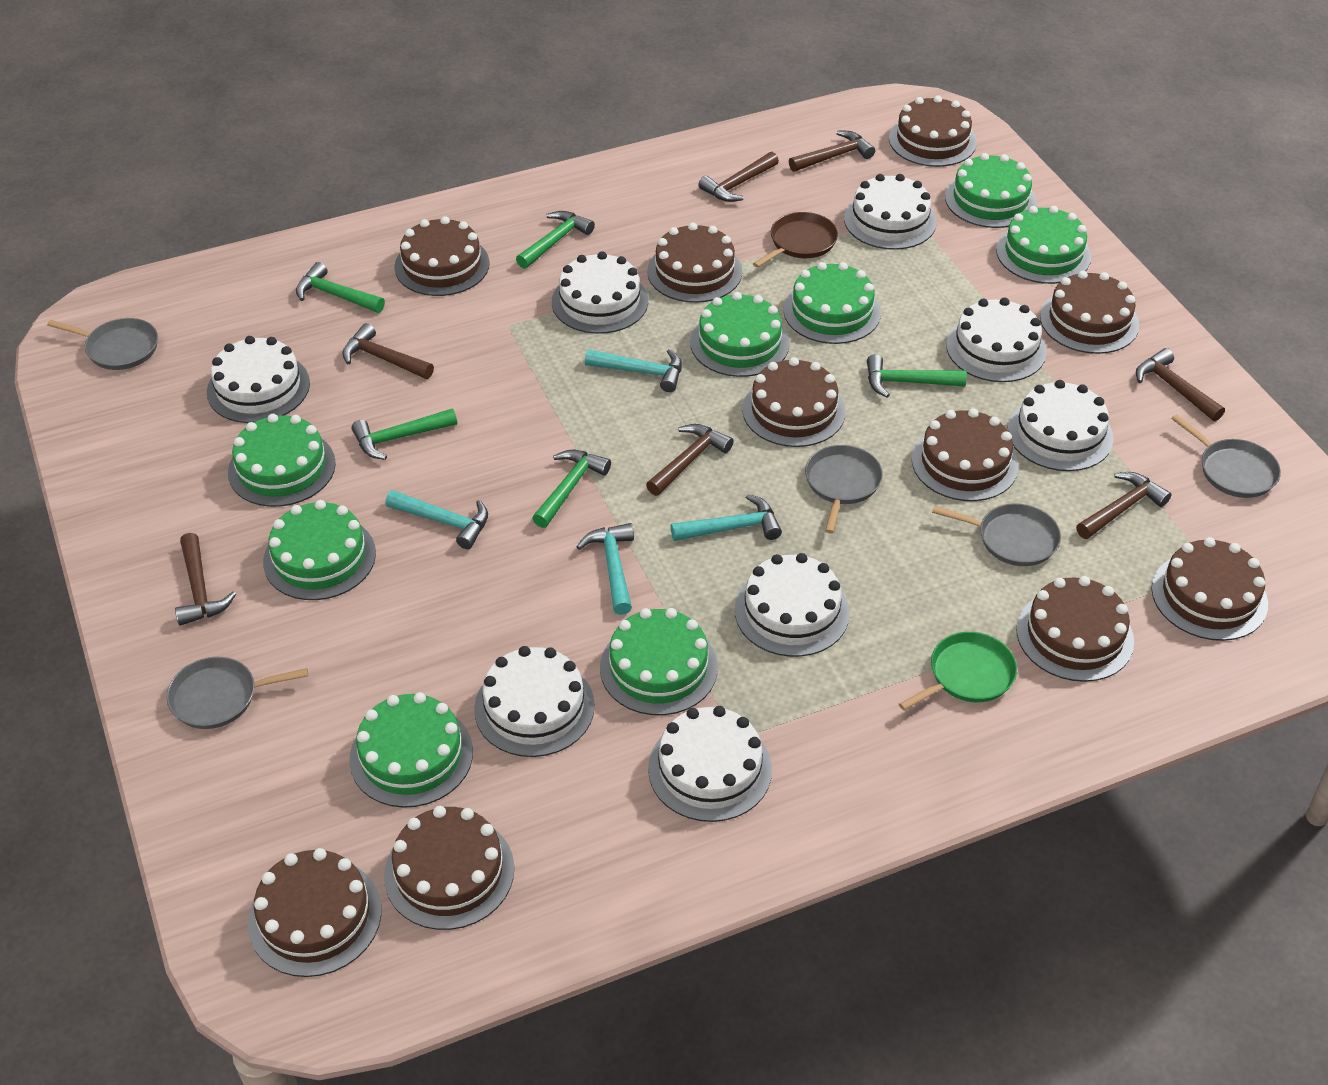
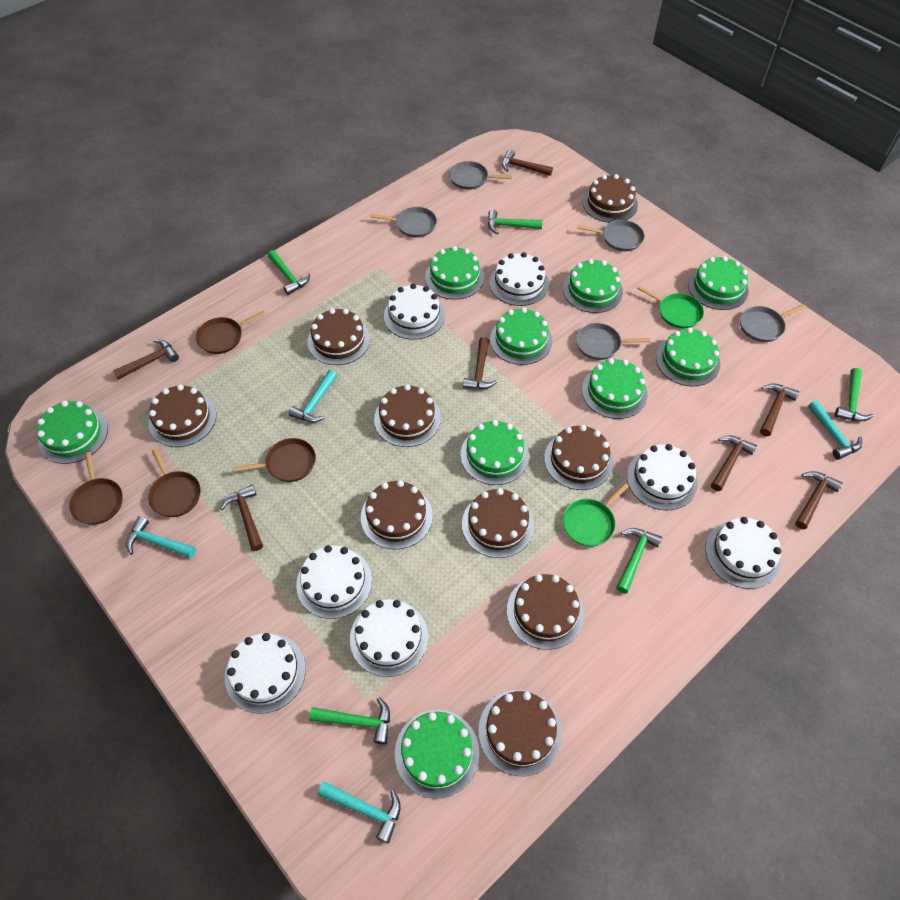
brown cake: 10 -> 9
brown pan: 1 -> 4
green cake: 8 -> 9
green pan: 1 -> 2
white cake: 8 -> 7

